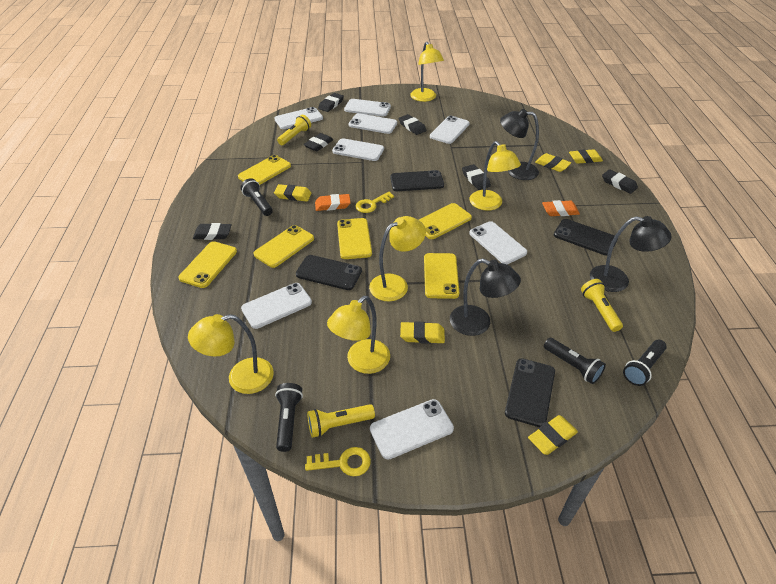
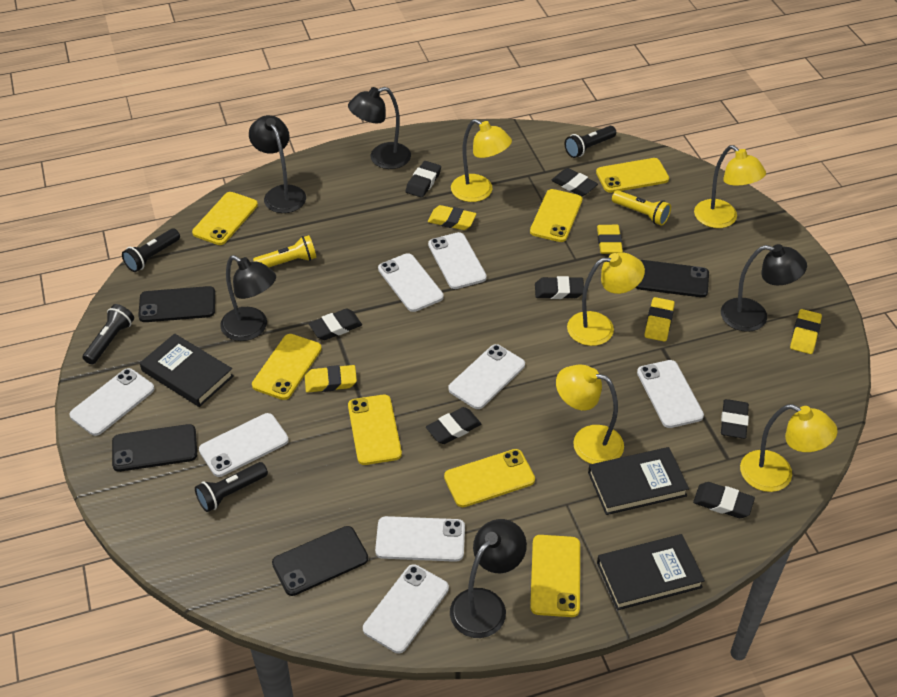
black book: 0 -> 3
black eraser: 6 -> 7
black lamp: 3 -> 5
orange eraser: 2 -> 0
yellow flashlight: 3 -> 2
yellow key: 2 -> 0
yellow phone: 6 -> 7

